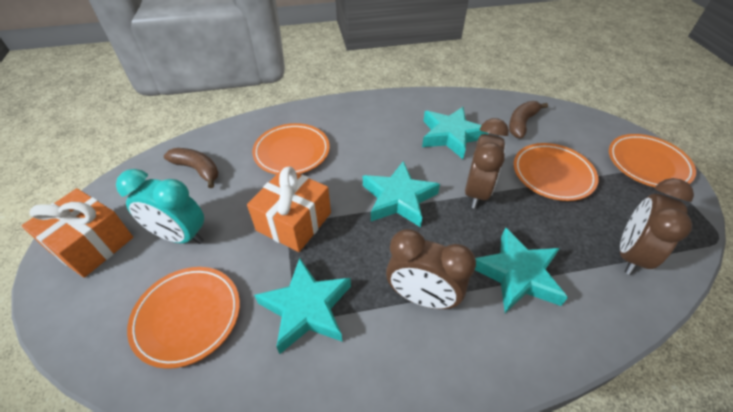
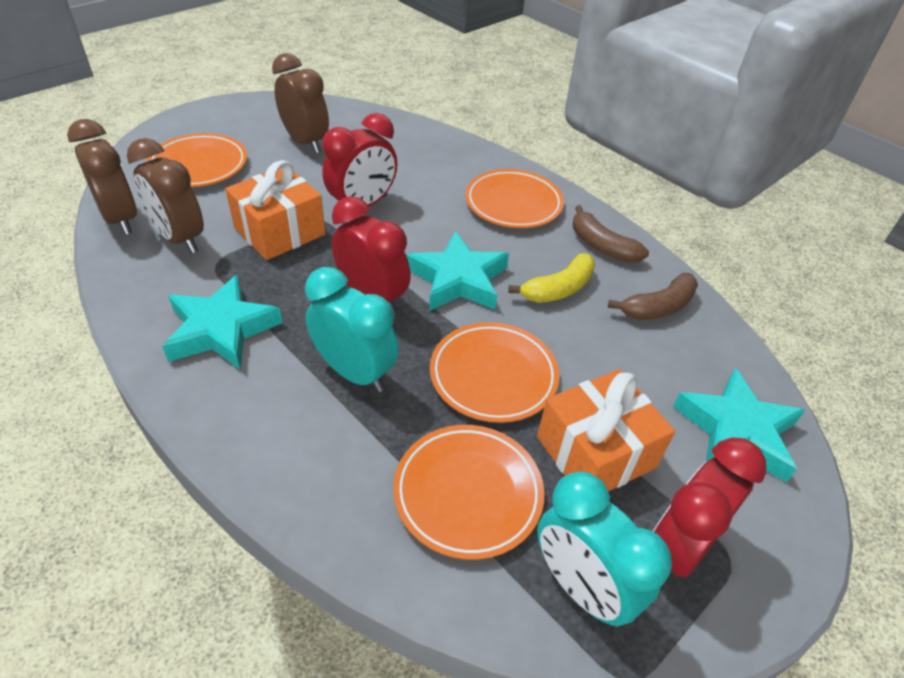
red clock: 0 -> 3
turquoise clock: 1 -> 2
turquoise star: 4 -> 3
yellow banana: 0 -> 1

